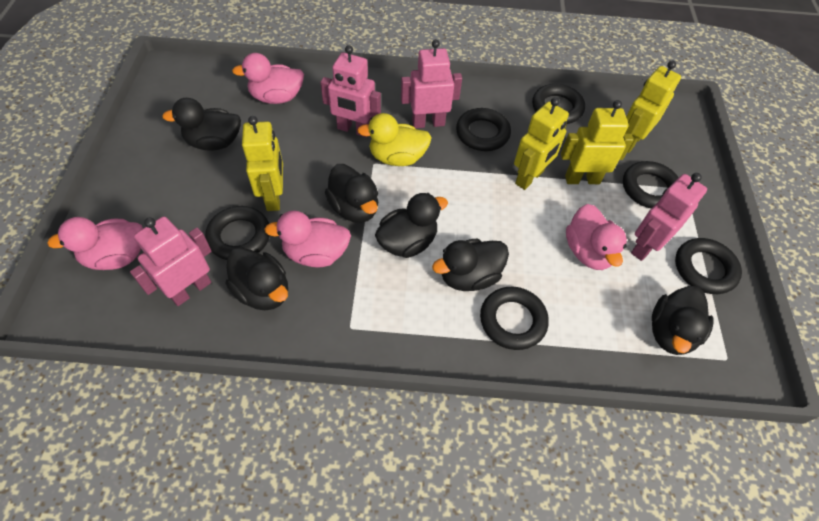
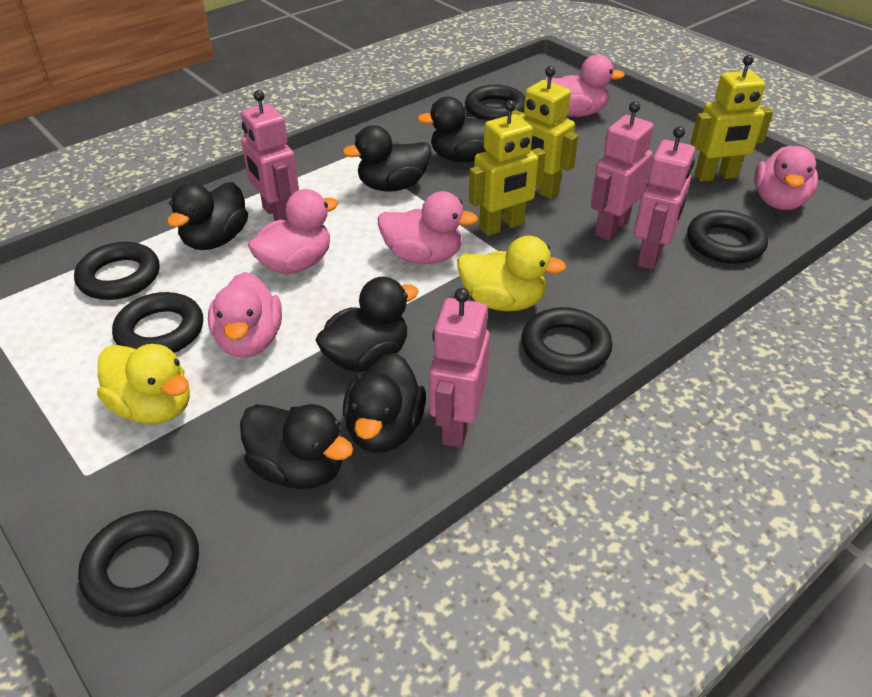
pink duck: 4 -> 5
yellow duck: 1 -> 2
yellow robot: 4 -> 3

